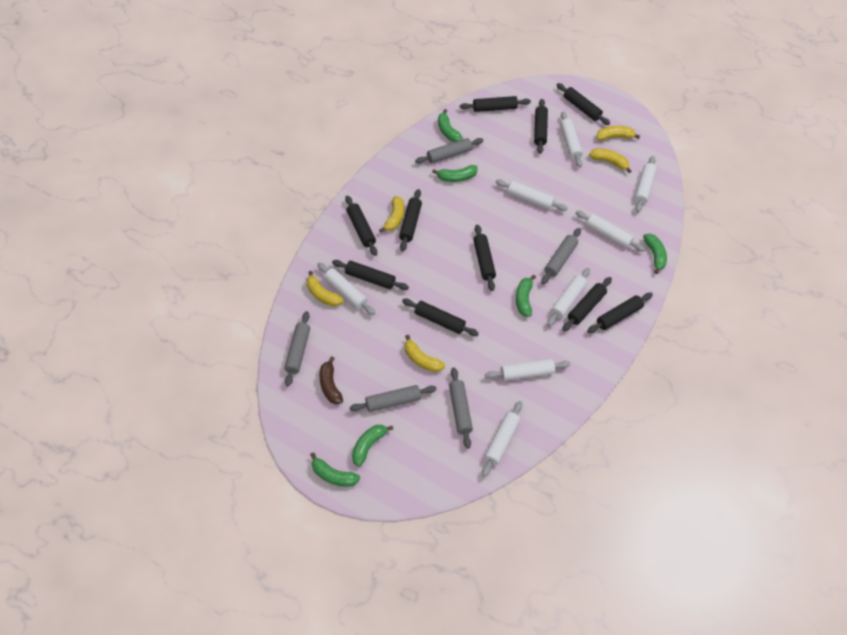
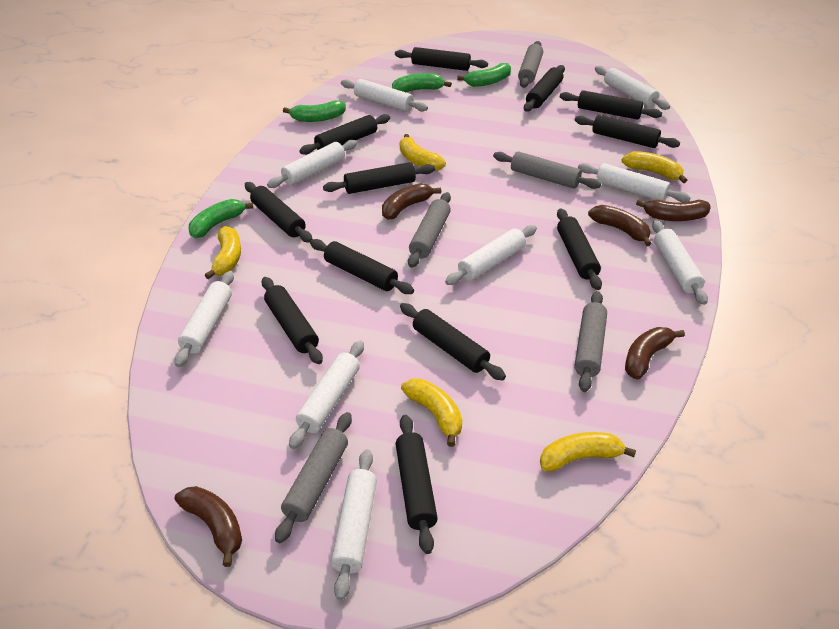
black rolling pin: 10 -> 12
brown banana: 1 -> 5
green banana: 6 -> 4
white rolling pin: 8 -> 9

